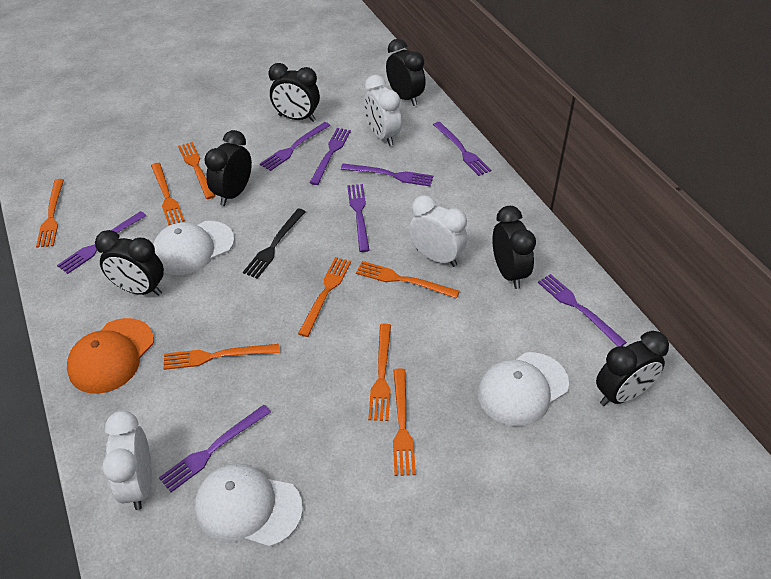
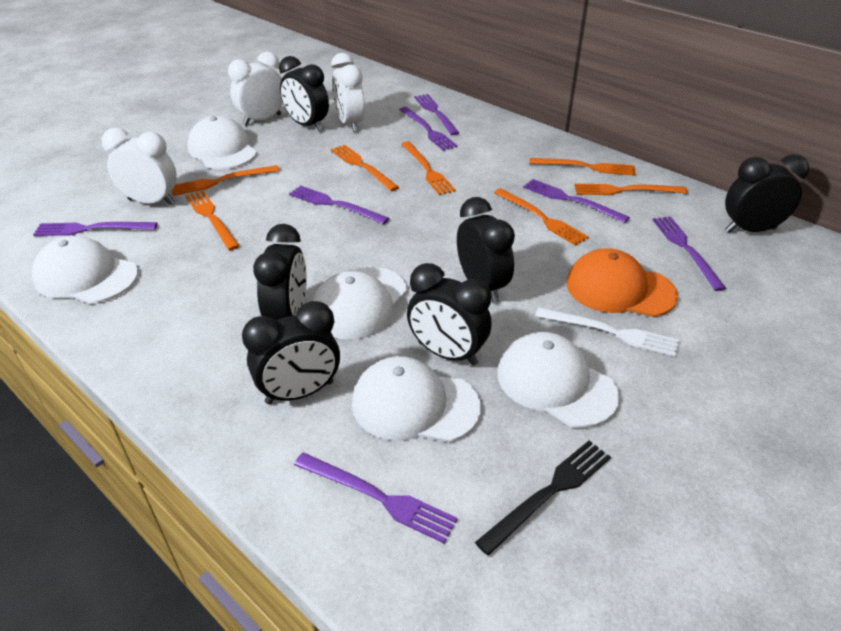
orange fork: 8 -> 7
purple fork: 8 -> 7
white cap: 3 -> 5
white fork: 0 -> 1

